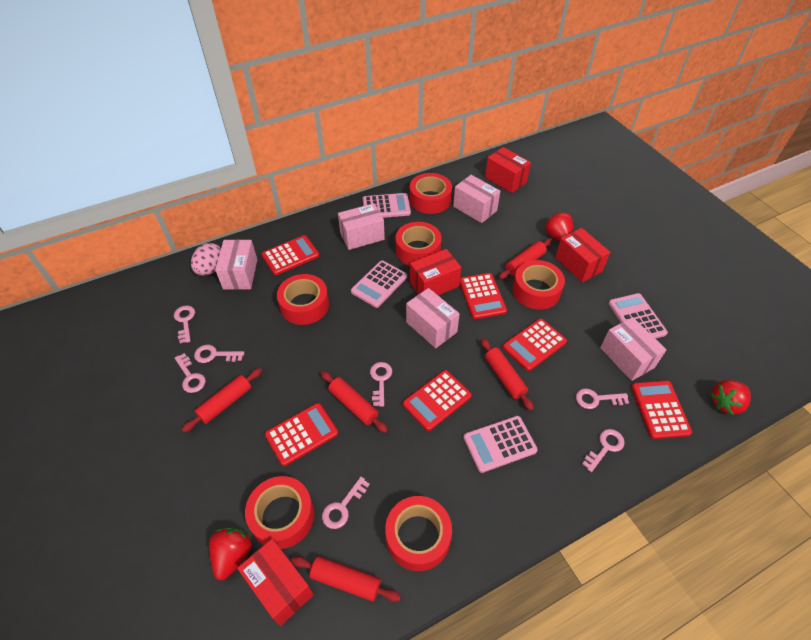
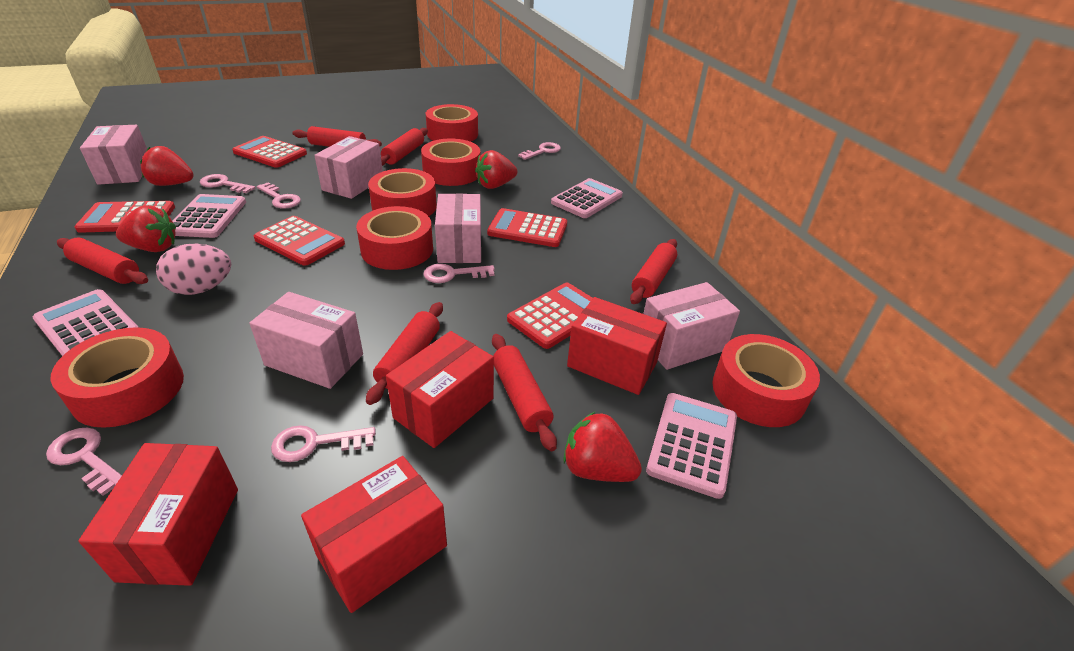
pink key: 7 -> 6
red calculator: 6 -> 5
red rolling pin: 5 -> 6
red strawberry: 3 -> 4

